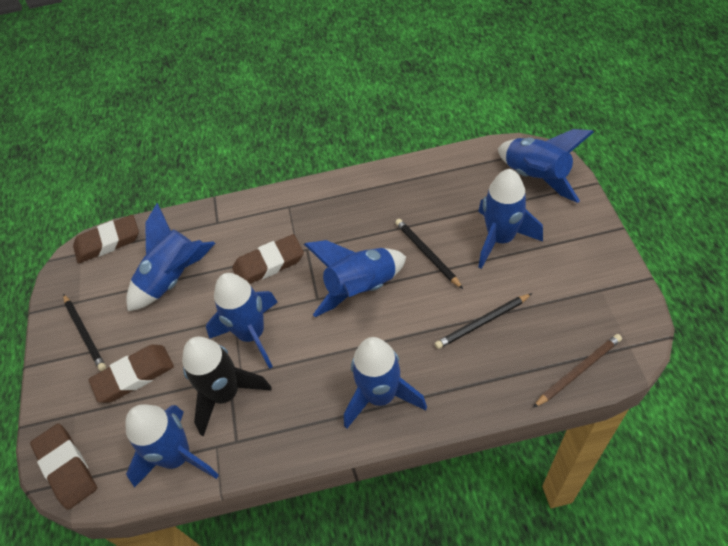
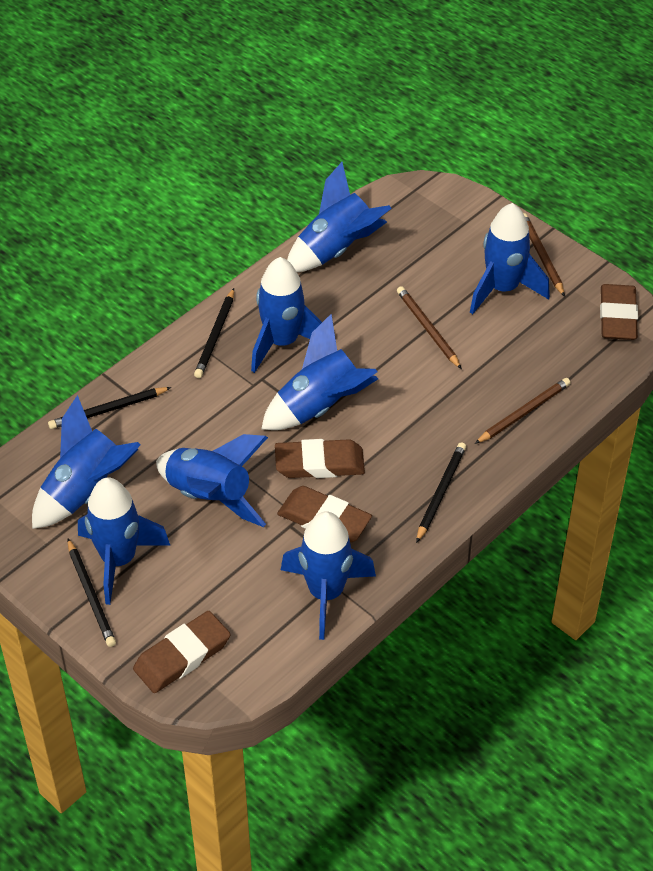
black pencil: 3 -> 4
black rocket: 1 -> 0
blue rocket: 7 -> 8
brown pencil: 1 -> 3

